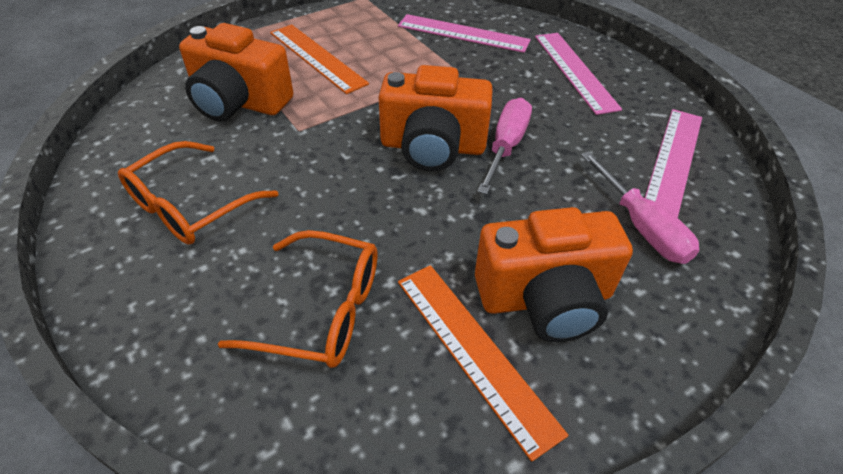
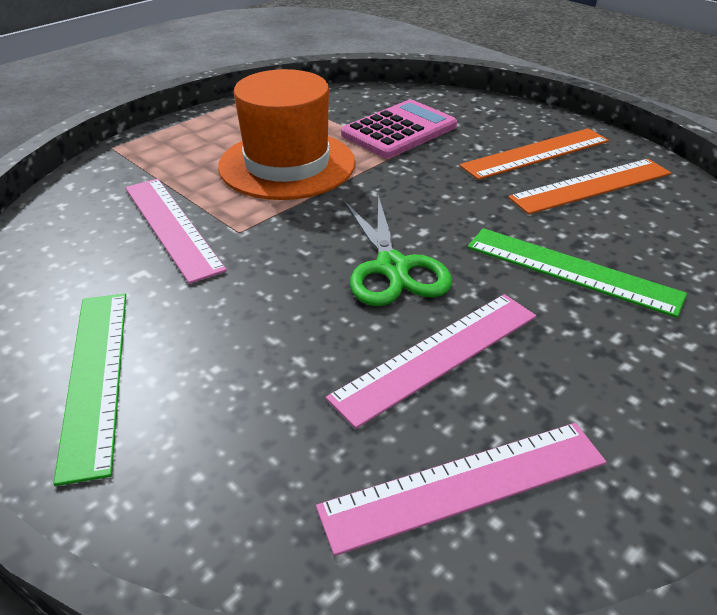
green ruler: 0 -> 2
green scissors: 0 -> 1
orange camera: 3 -> 0
orange glasses: 2 -> 0
orange hat: 0 -> 1
pink calculator: 0 -> 1
pink screwdriver: 2 -> 0

